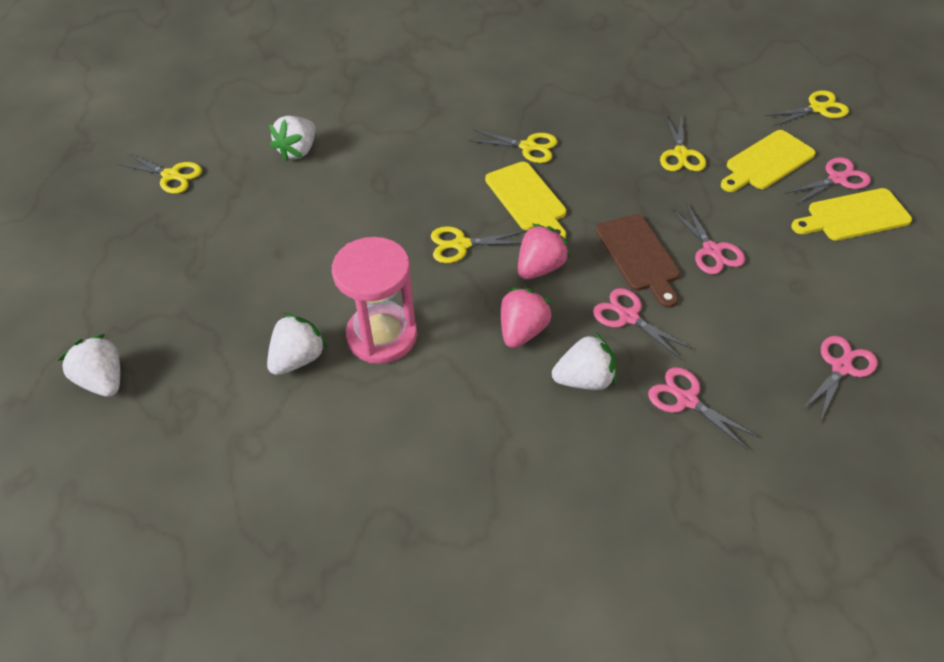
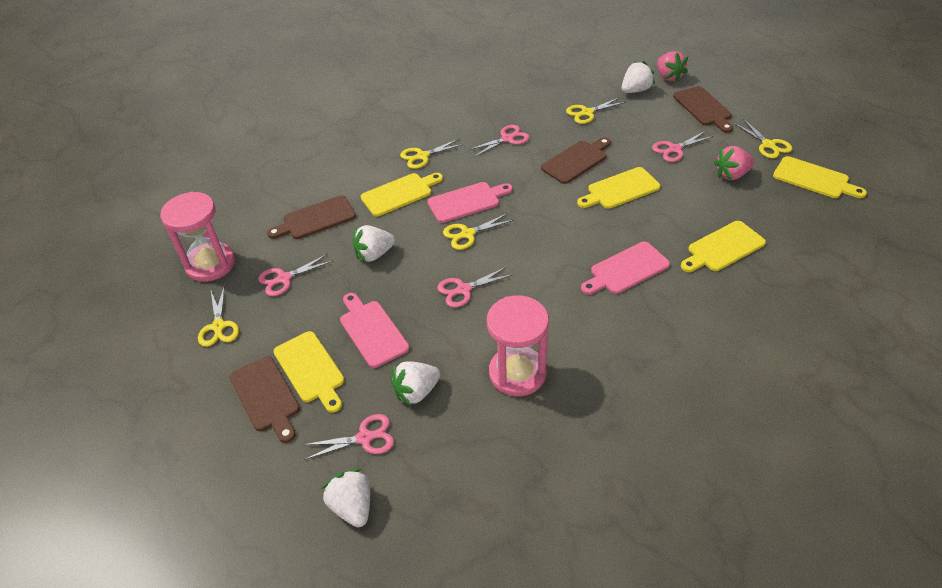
brown cutting board: 1 -> 4
pink cutting board: 0 -> 3
pink hourglass: 1 -> 2
yellow cutting board: 3 -> 5

